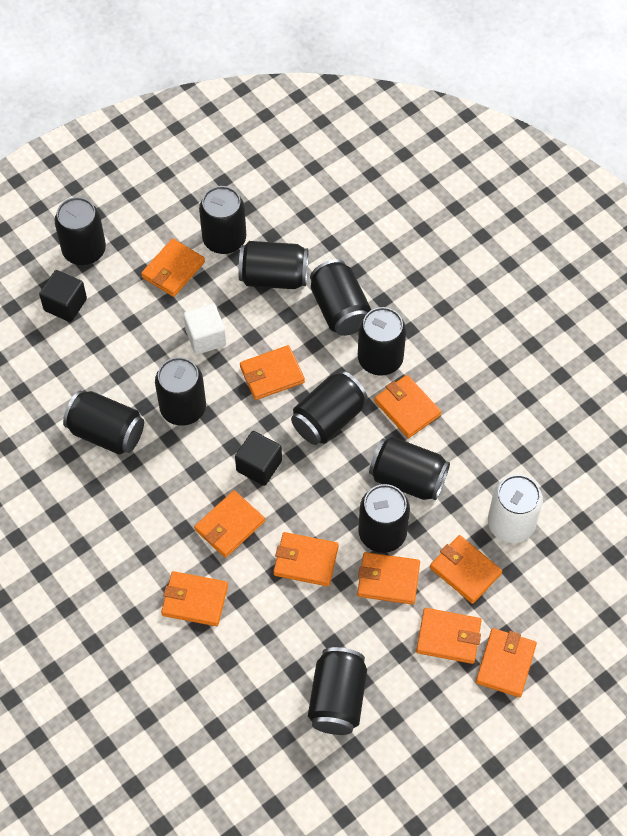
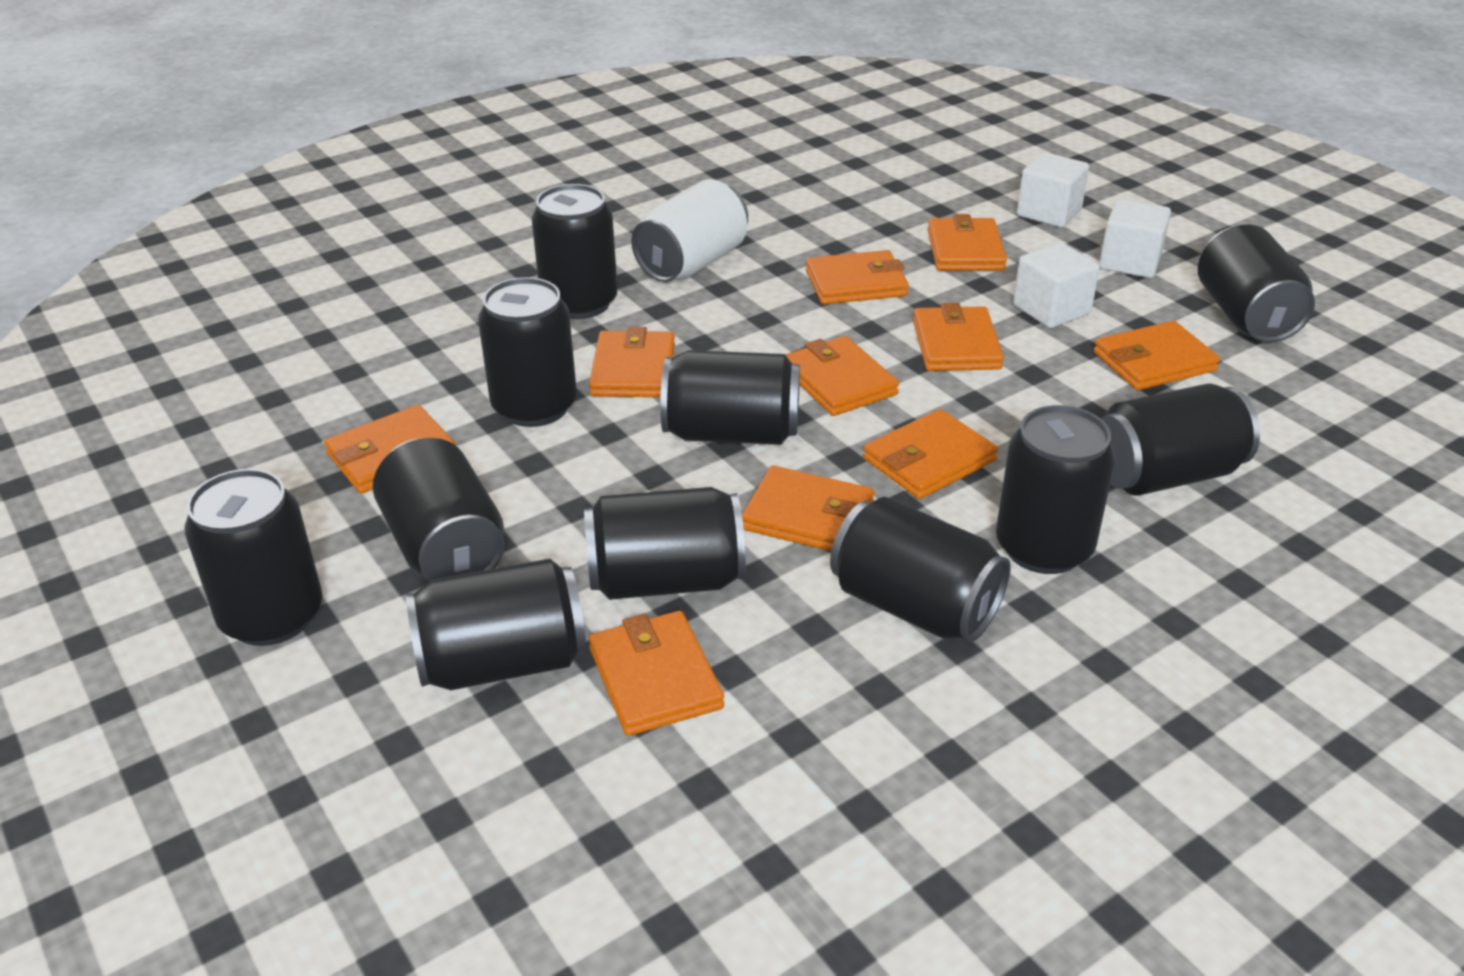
black cube: 2 -> 0
white cube: 1 -> 3

